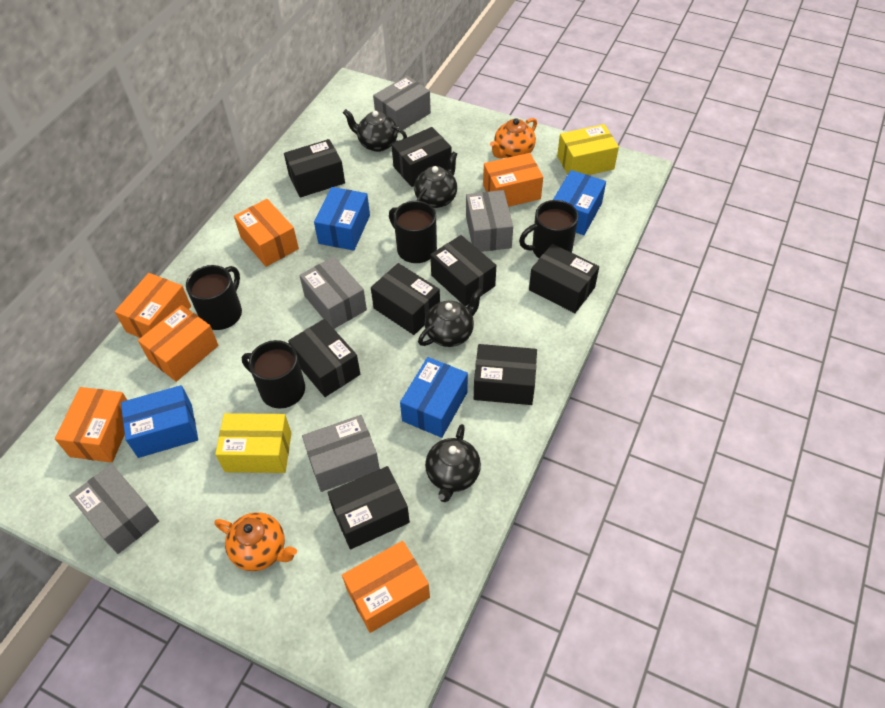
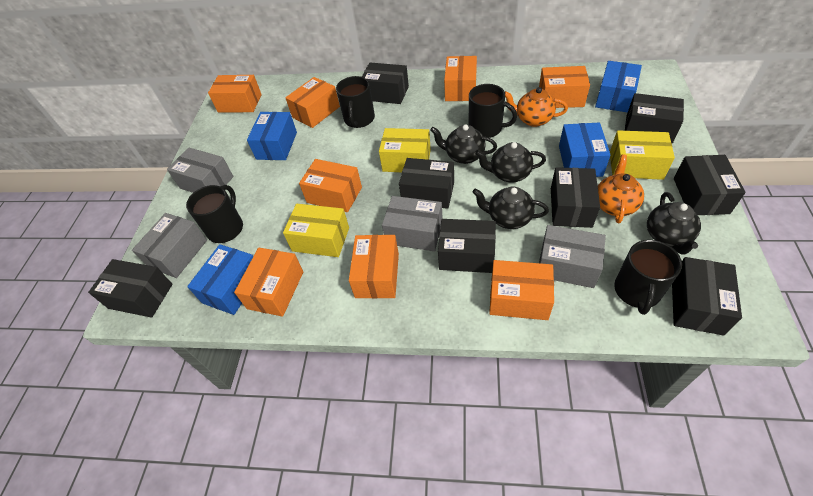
grey box: 5 -> 4
orange box: 6 -> 8
yellow box: 2 -> 3

